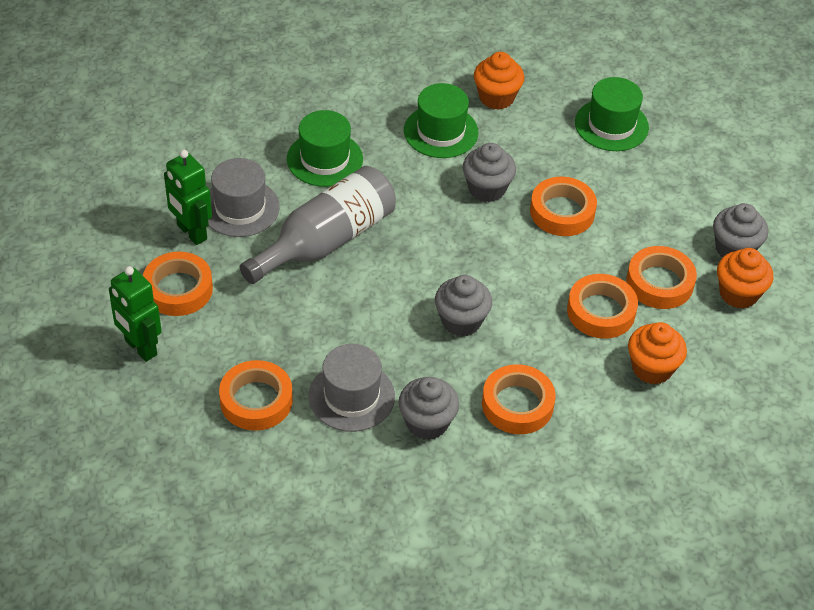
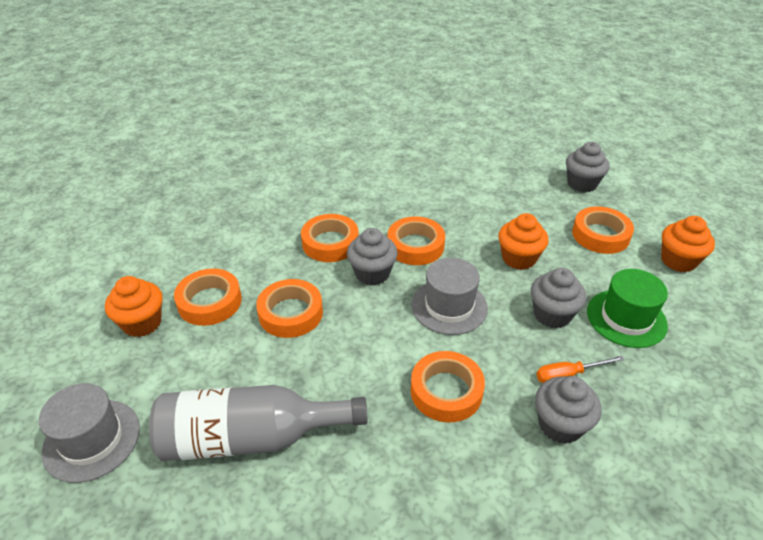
green hat: 3 -> 1
green robot: 2 -> 0
orange screwdriver: 0 -> 1

